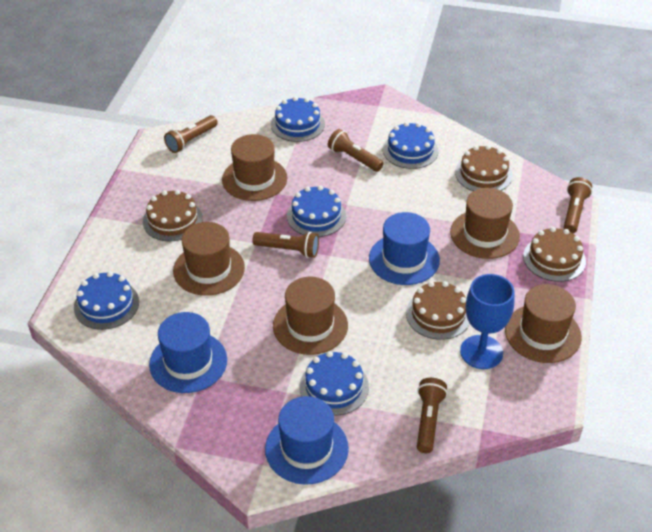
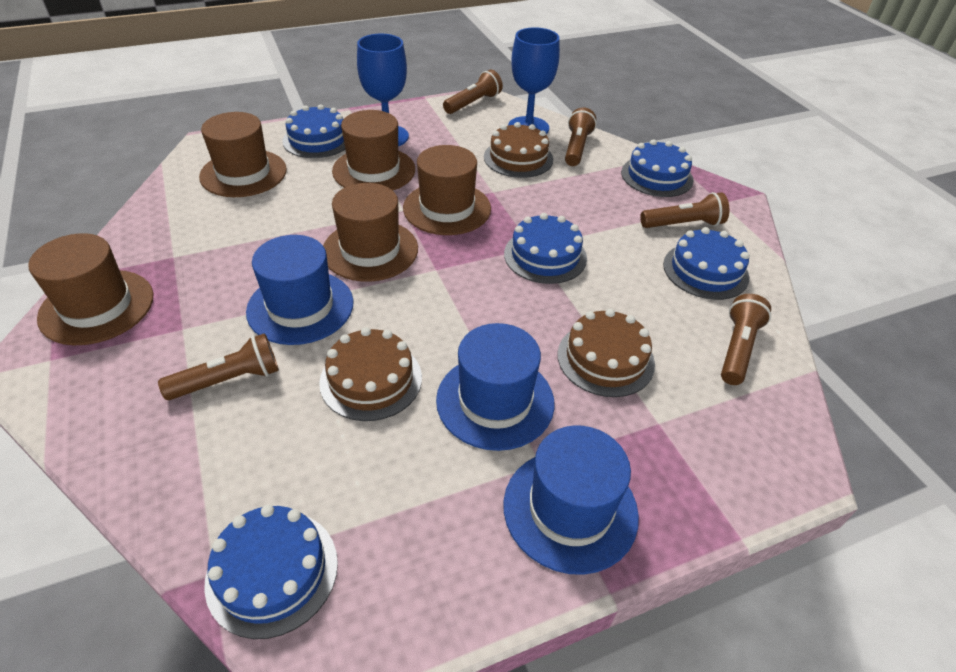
blue goblet: 1 -> 2
brown cake: 4 -> 3

